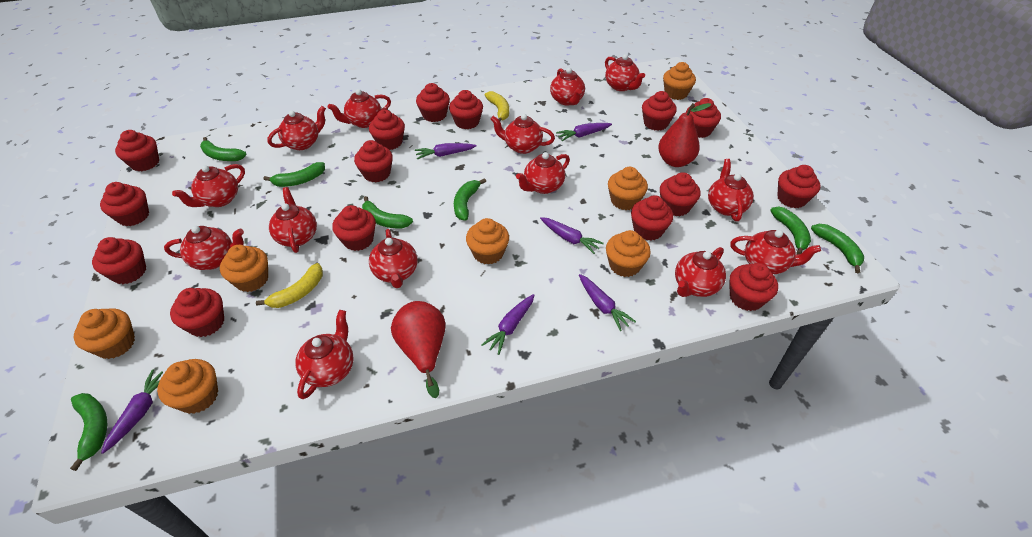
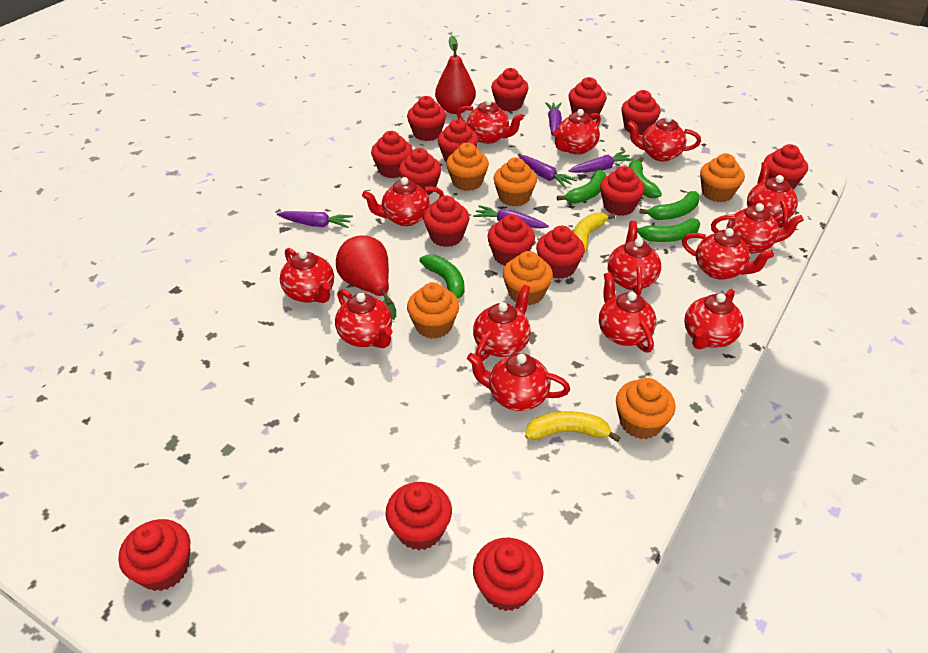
green banana: 7 -> 5
orange cupcake: 7 -> 6
purple carrot: 6 -> 5

